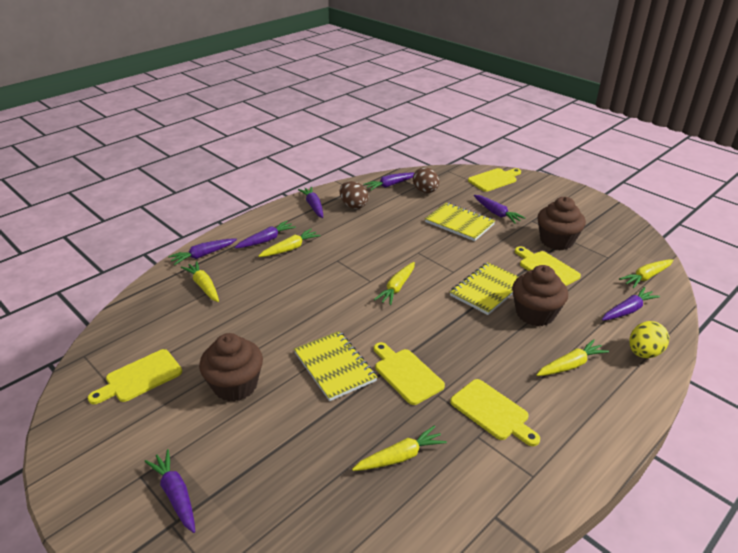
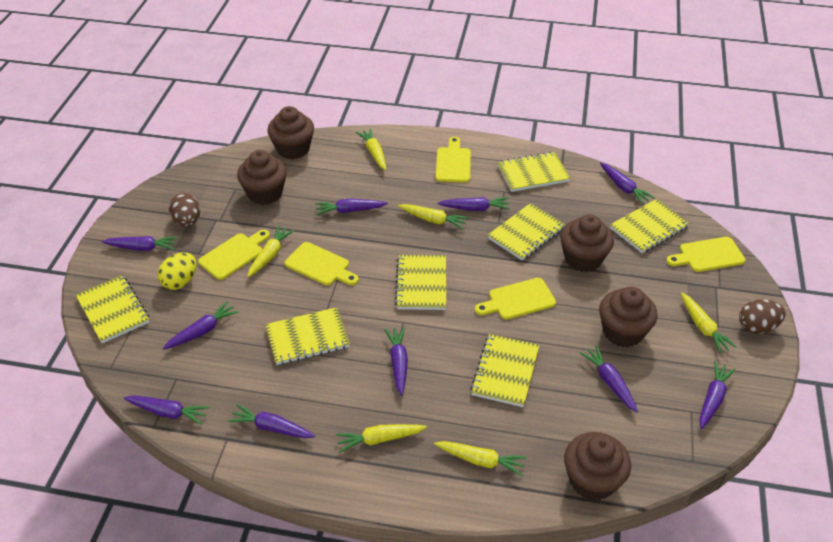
brown cupcake: 3 -> 5
purple carrot: 7 -> 10
yellow notebook: 3 -> 7

